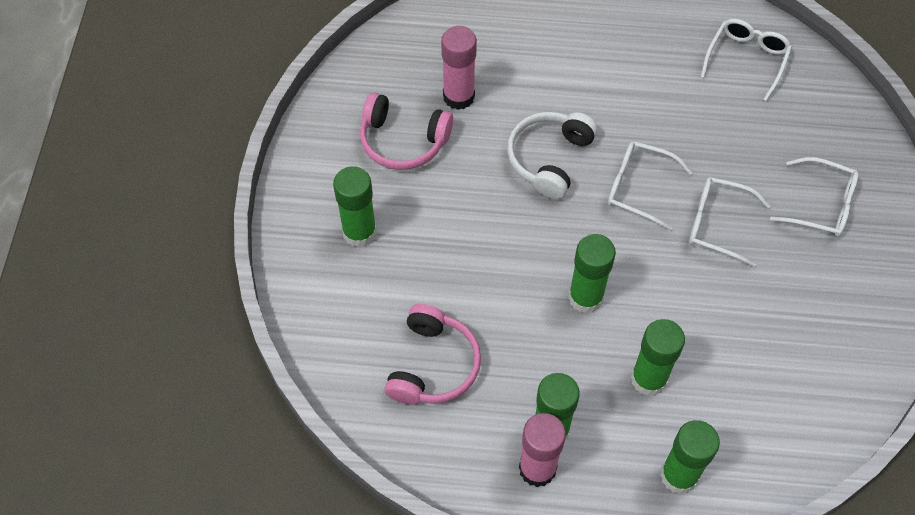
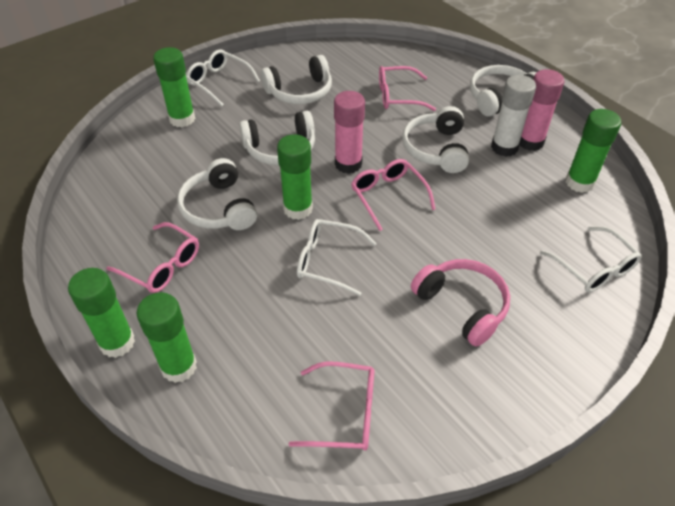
pink glasses: 0 -> 4
pink headphones: 2 -> 1
white glasses: 4 -> 3
white glue stick: 0 -> 1
white headphones: 1 -> 5

